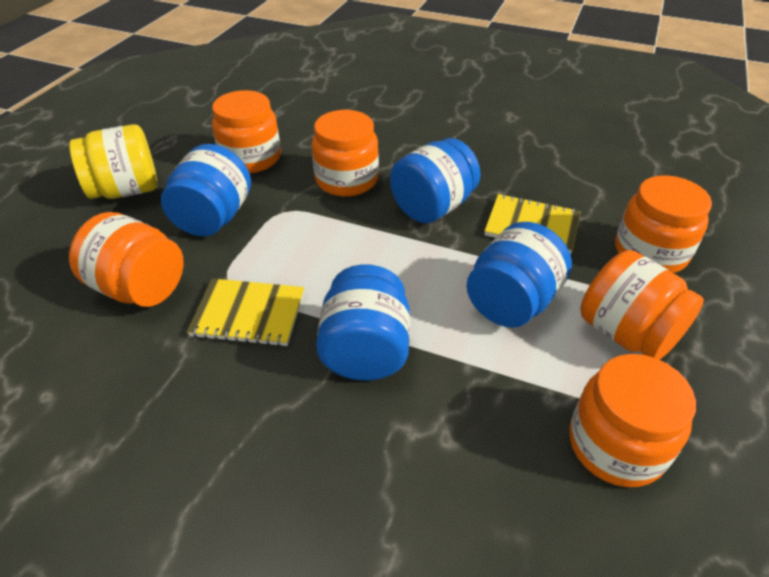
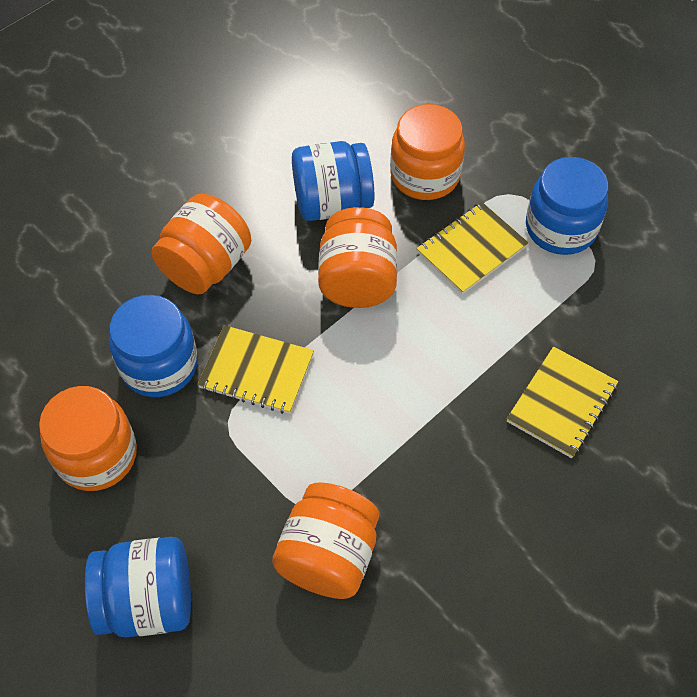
orange jar: 6 -> 5
yellow jar: 1 -> 0
yellow notebook: 2 -> 3

